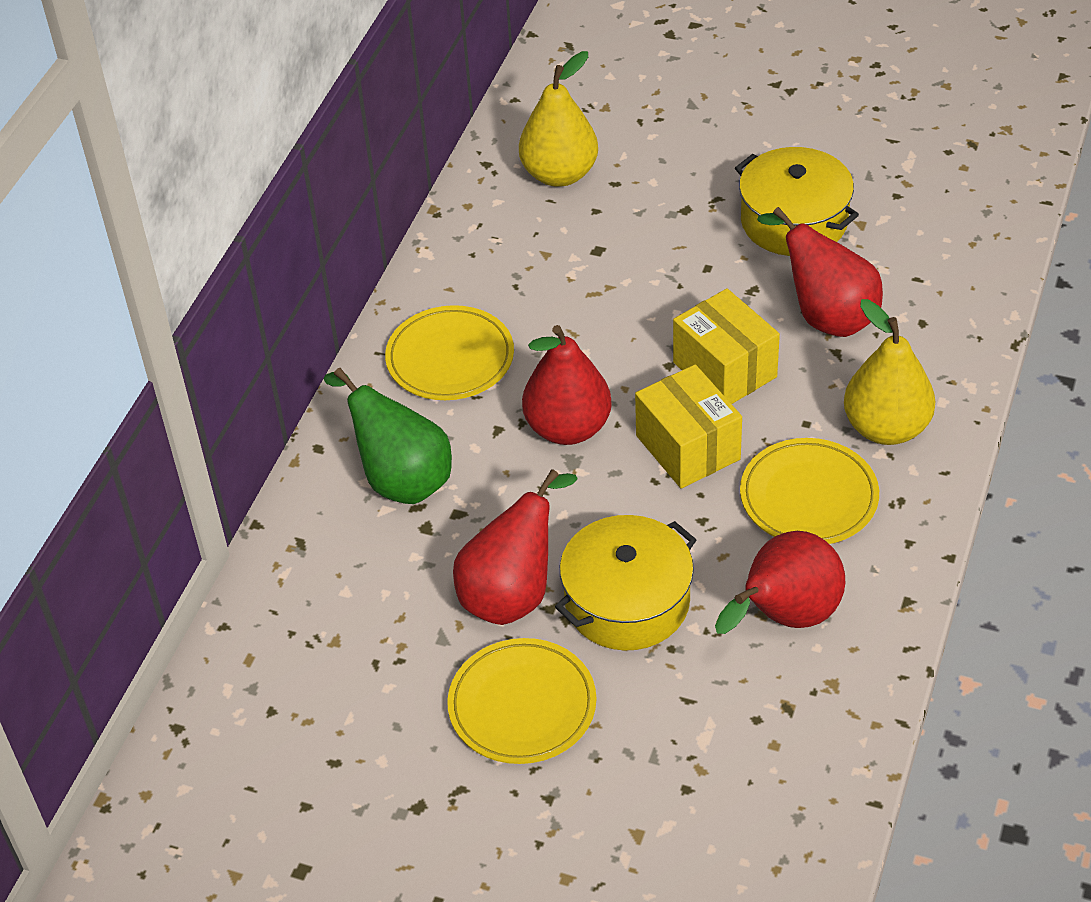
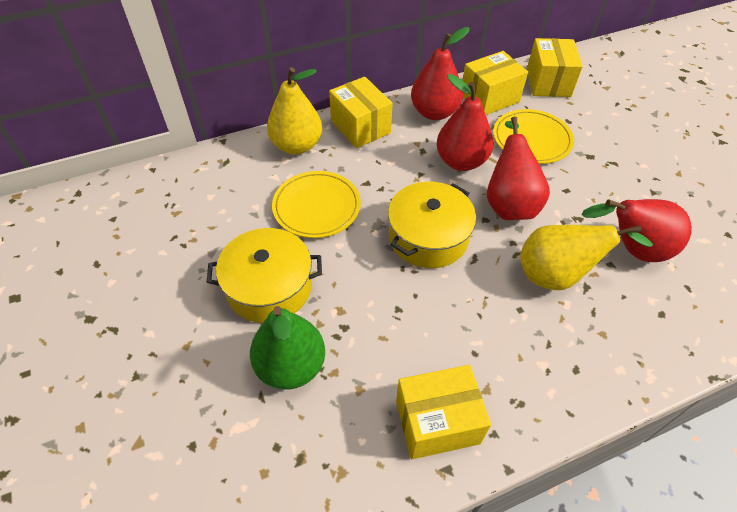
yellow box: 2 -> 4
yellow plate: 3 -> 2

